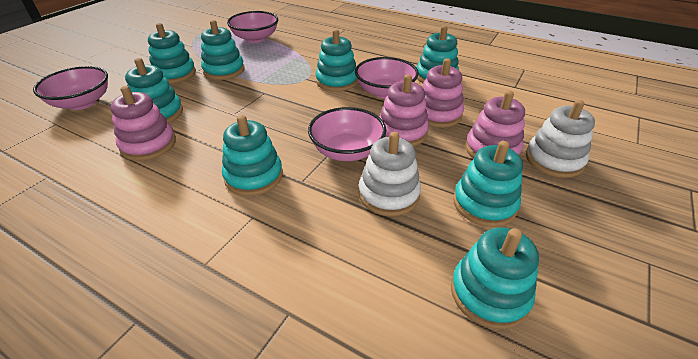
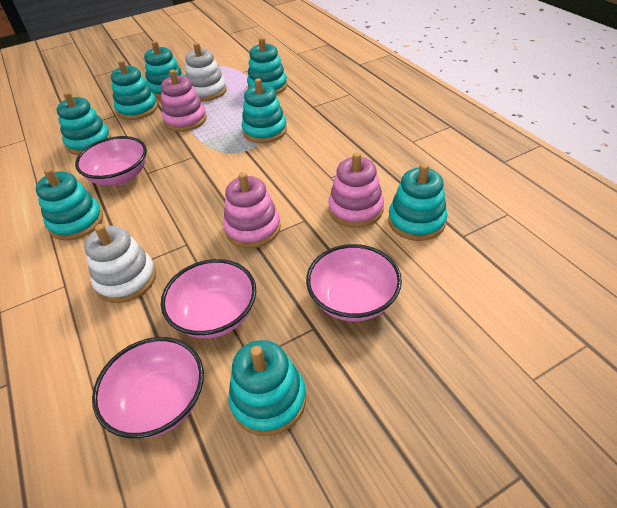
pink stacking toy: 4 -> 3

